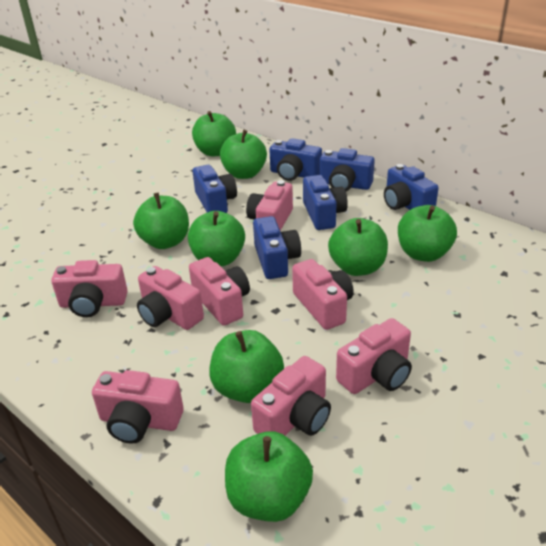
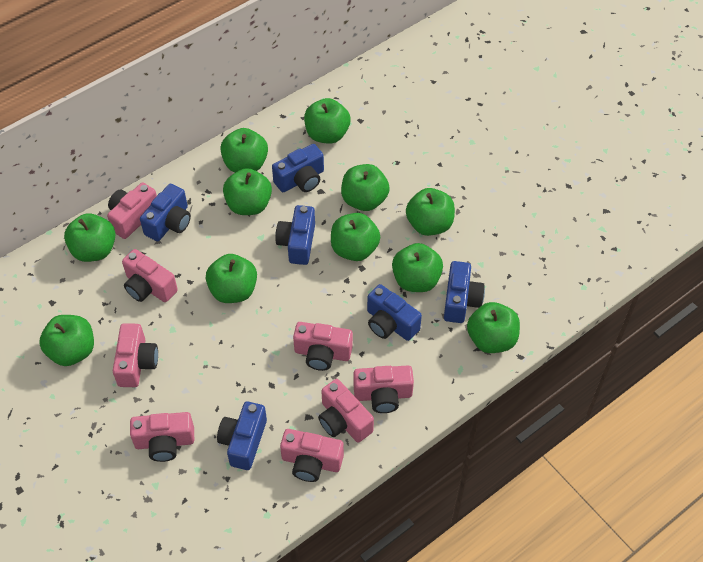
green apple: 8 -> 11

